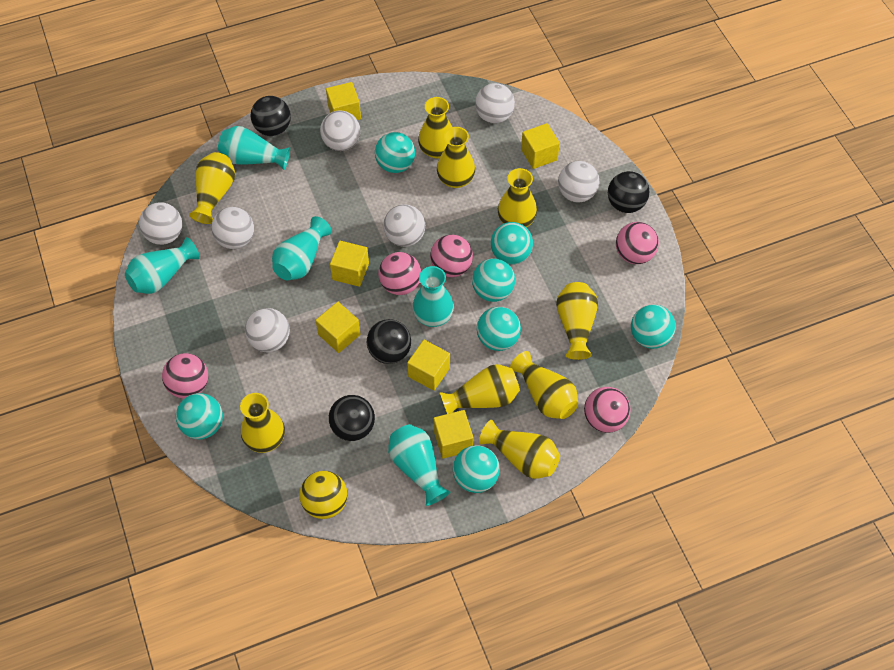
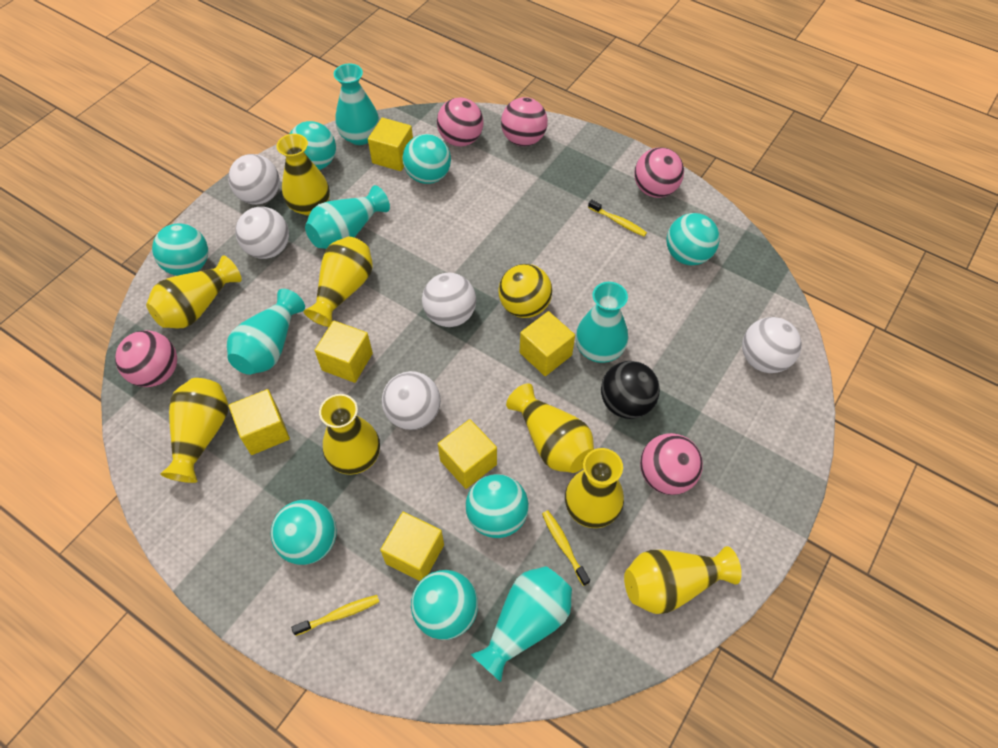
black ball: 4 -> 1
white ball: 7 -> 5
yellow toothbrush: 0 -> 3
yellow vase: 9 -> 8

